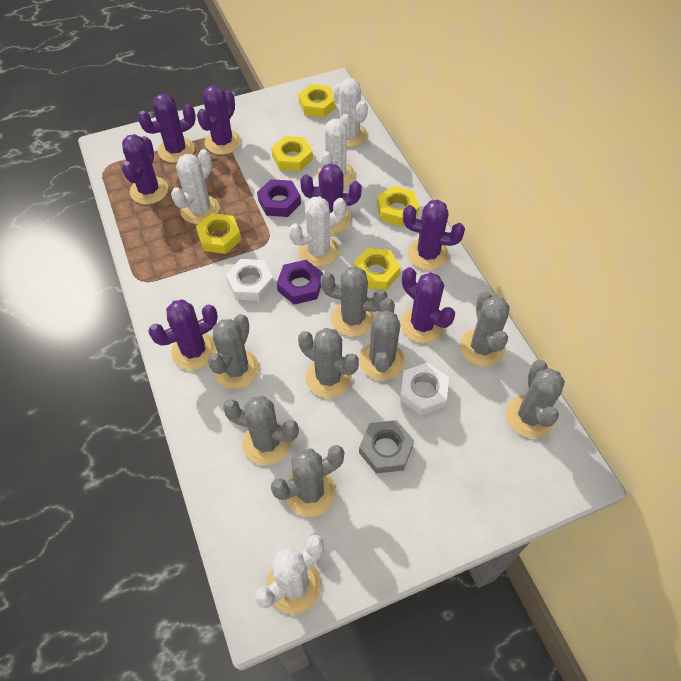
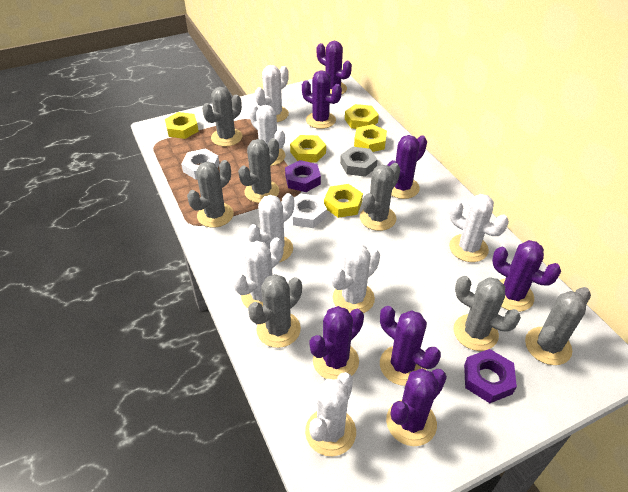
grey cactus: 8 -> 7
white cactus: 5 -> 7

